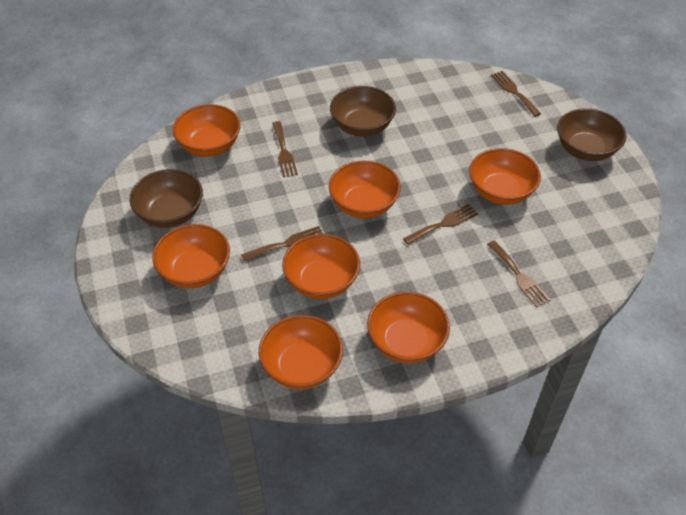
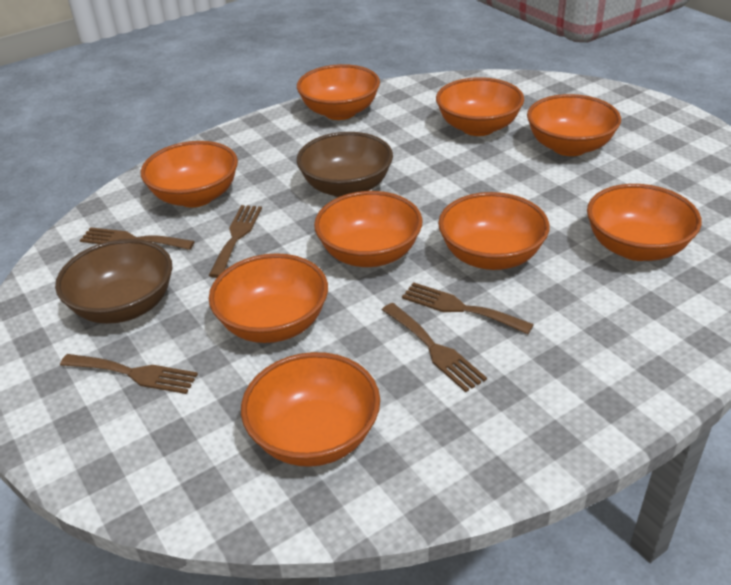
brown bowl: 3 -> 2
orange bowl: 7 -> 9

